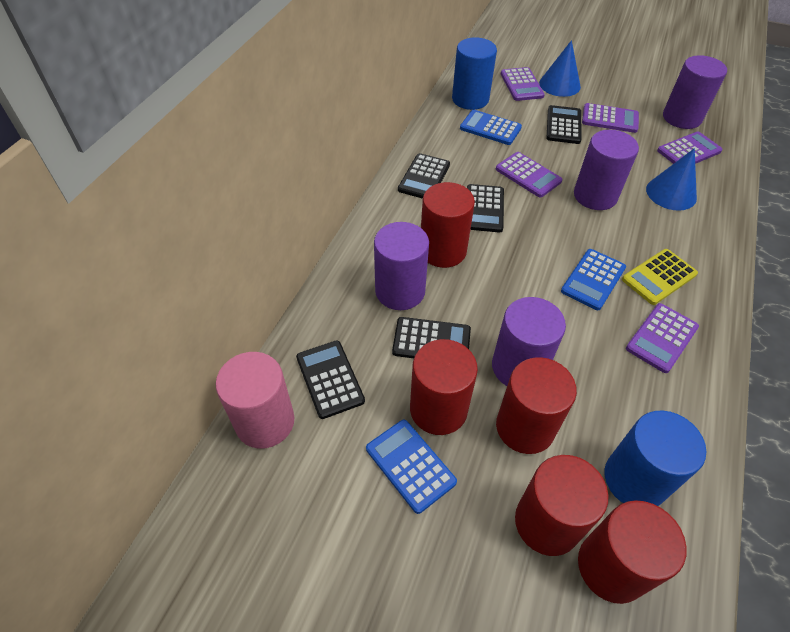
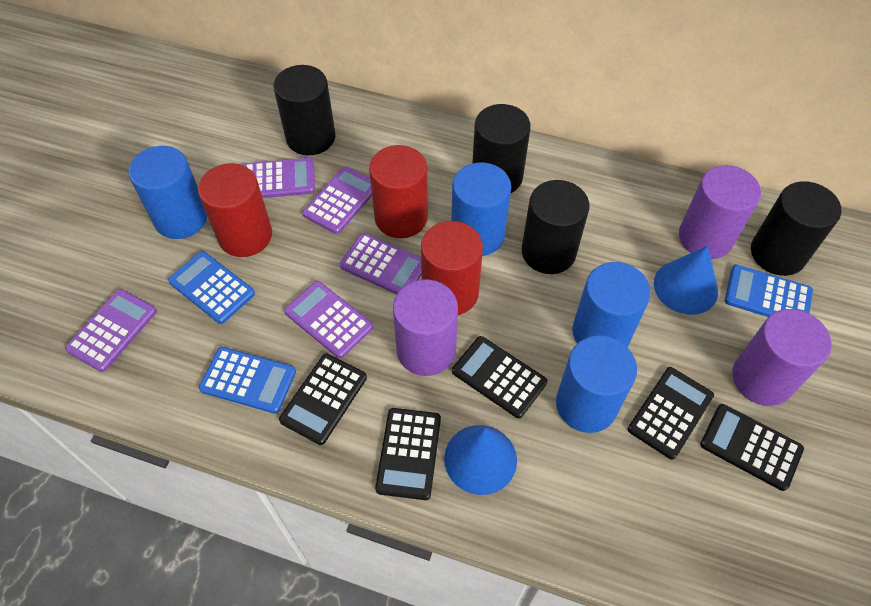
black cylinder: 0 -> 4
blue cylinder: 2 -> 4
pink cylinder: 1 -> 0
purple cylinder: 4 -> 3
red cylinder: 5 -> 3
yellow calculator: 1 -> 0

